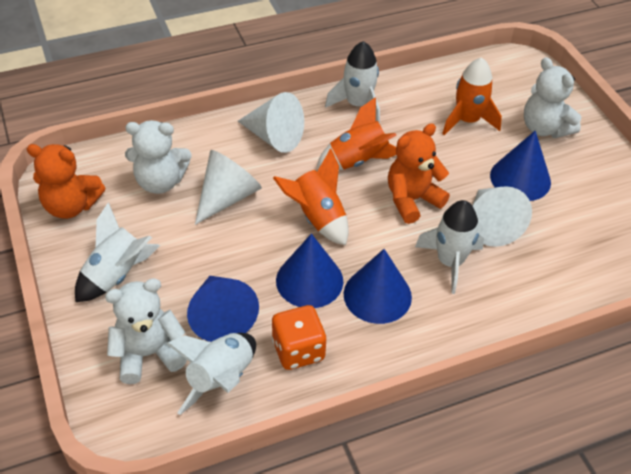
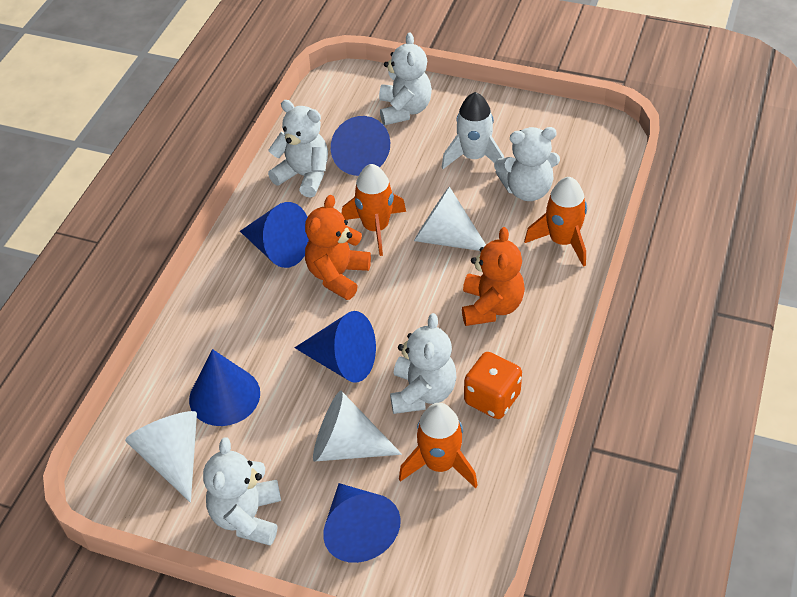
blue cone: 4 -> 5
white rocket: 4 -> 1
white teddy bear: 3 -> 5

